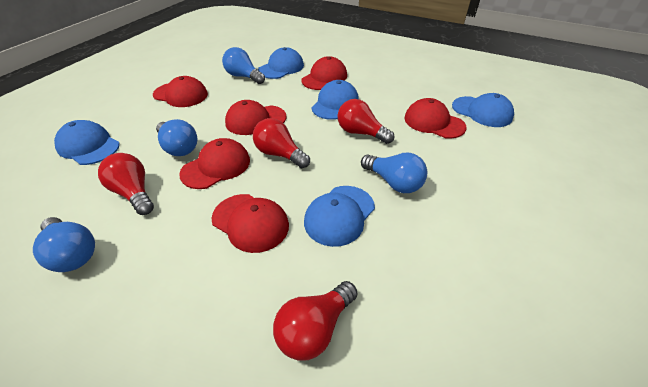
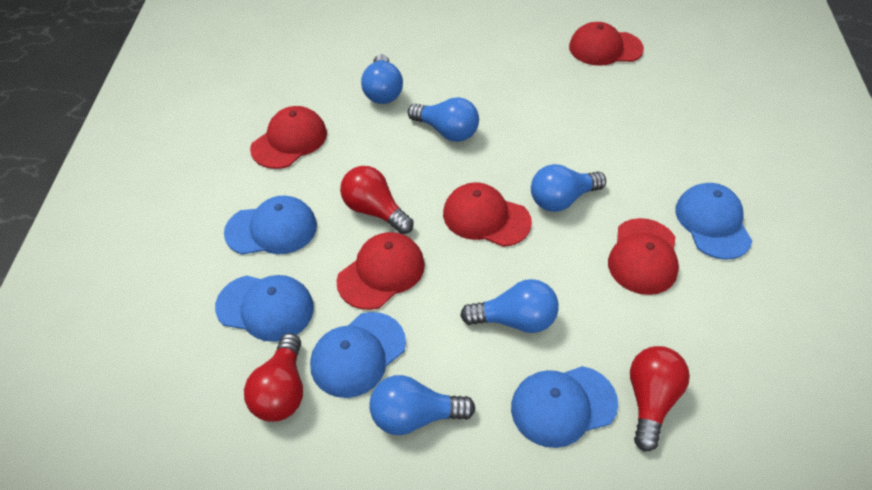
blue light bulb: 4 -> 5
red cap: 6 -> 5
red light bulb: 4 -> 3

